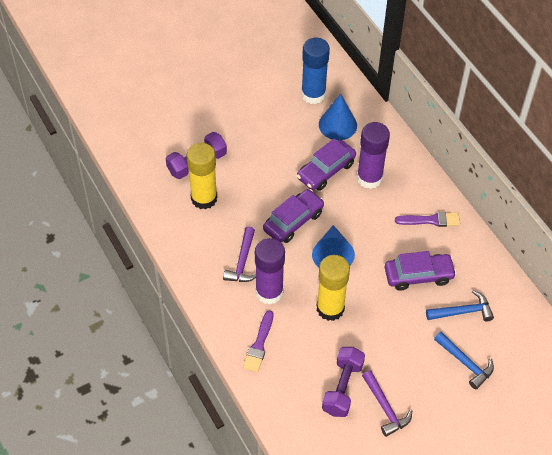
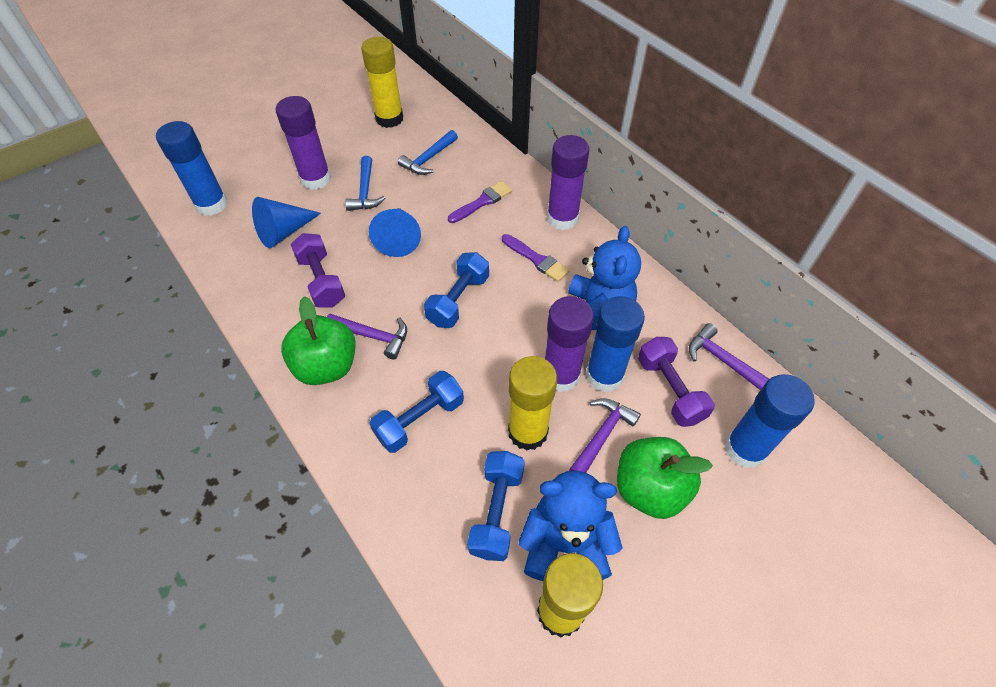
blue dumbbell: 0 -> 3
blue glue stick: 1 -> 3
blue teddy bear: 0 -> 2
green apple: 0 -> 2
purple car: 3 -> 0
purple glue stick: 2 -> 3
purple hammer: 2 -> 3
yellow glue stick: 2 -> 3

